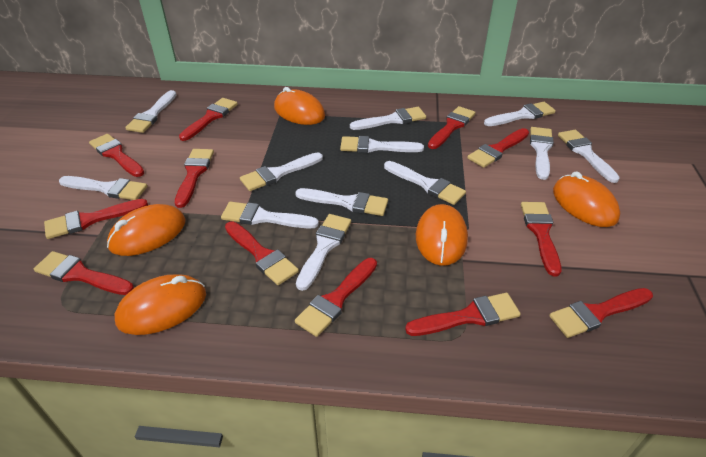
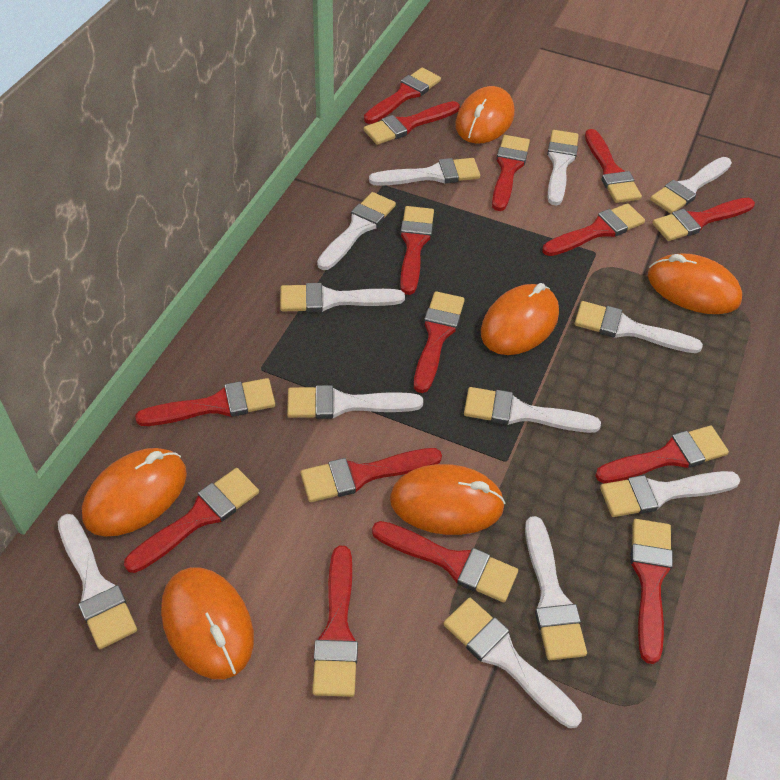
orange mouse: 5 -> 6
red brush: 12 -> 15

